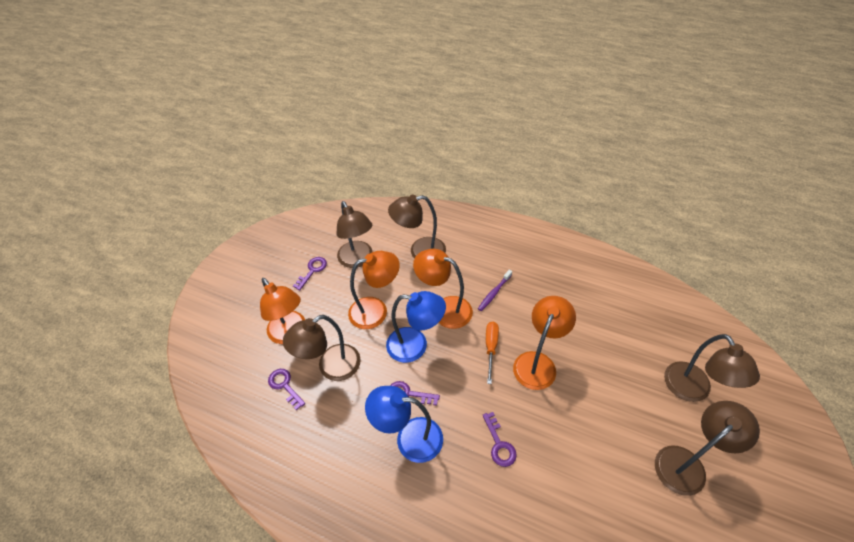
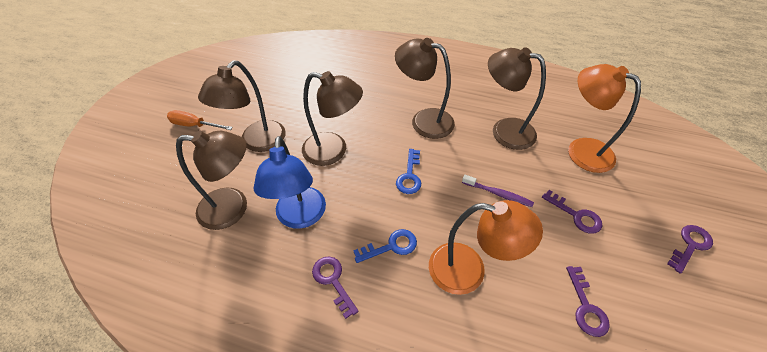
blue key: 0 -> 2
blue lamp: 2 -> 1
orange lamp: 4 -> 2

